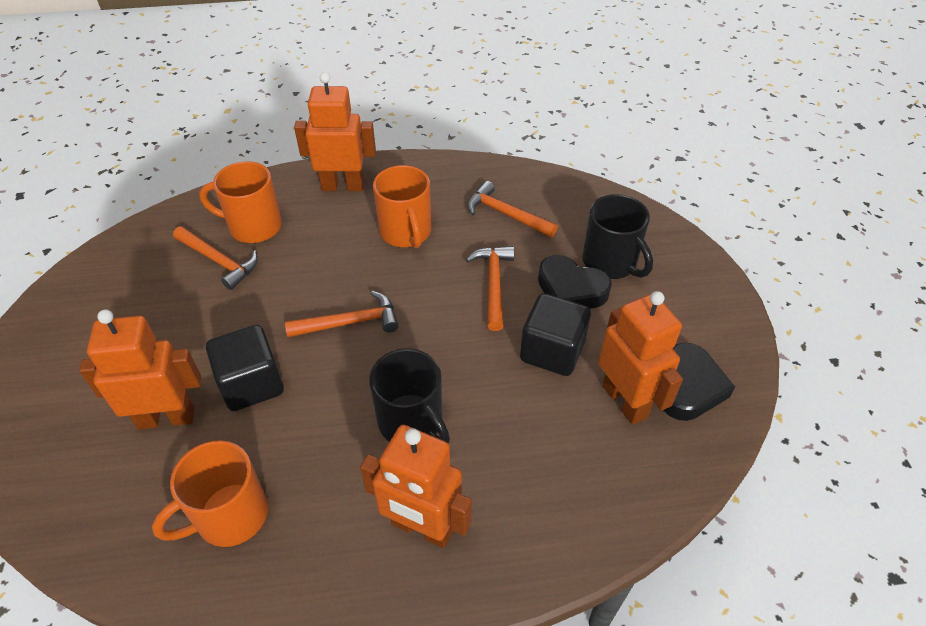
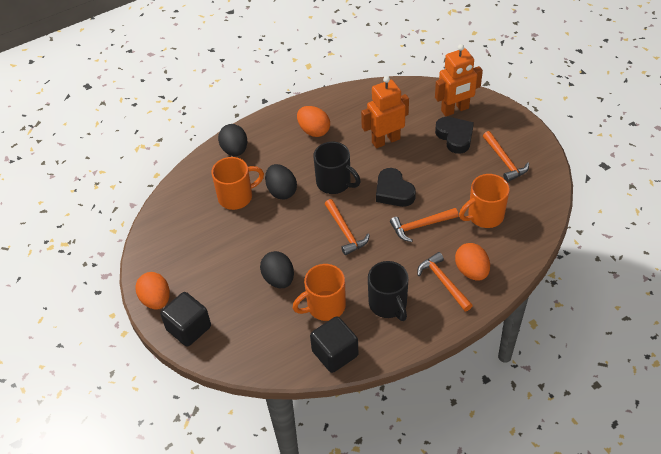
black egg: 0 -> 3
orange egg: 0 -> 3
orange robot: 4 -> 2

